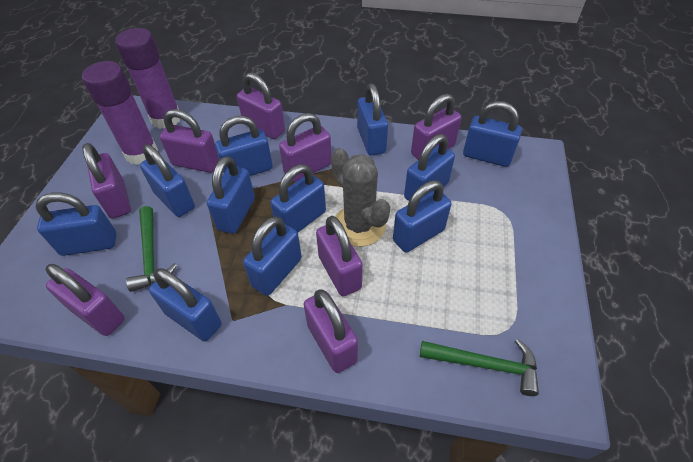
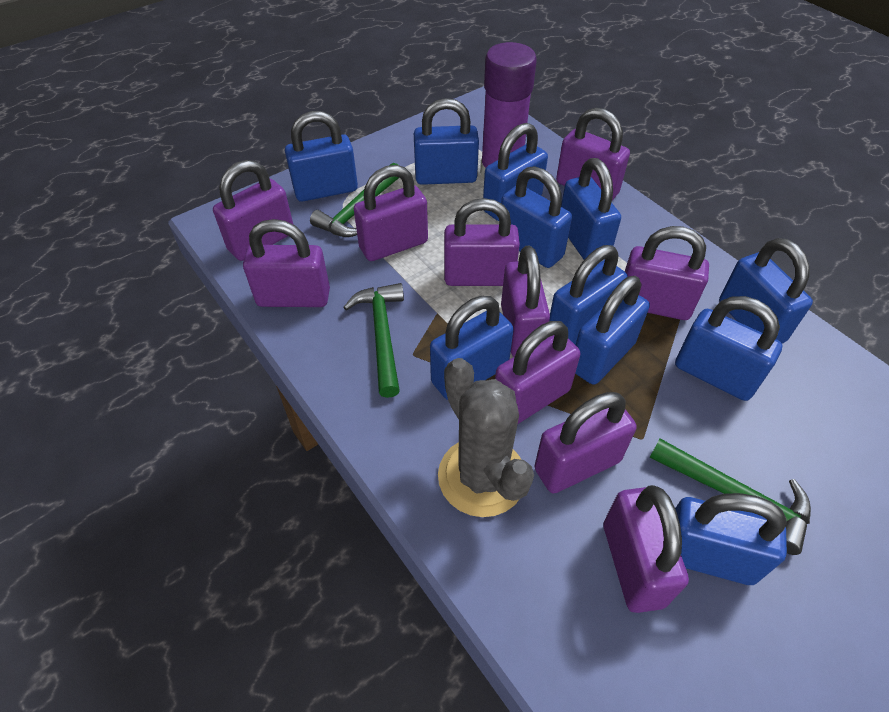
green hammer: 2 -> 3
purple glue stick: 2 -> 1
purple padlock: 8 -> 10

